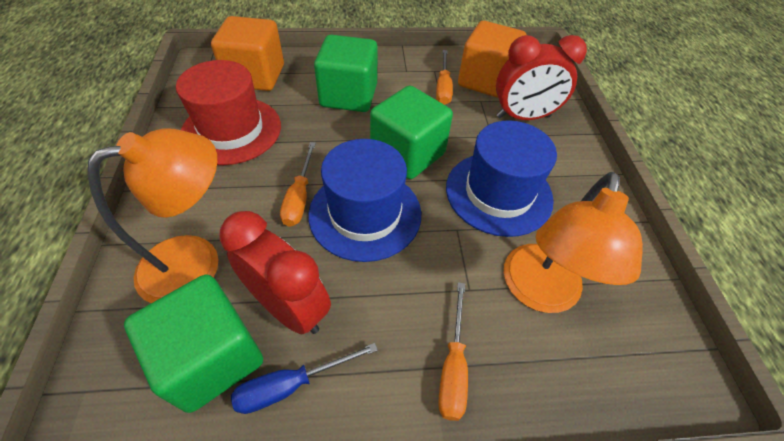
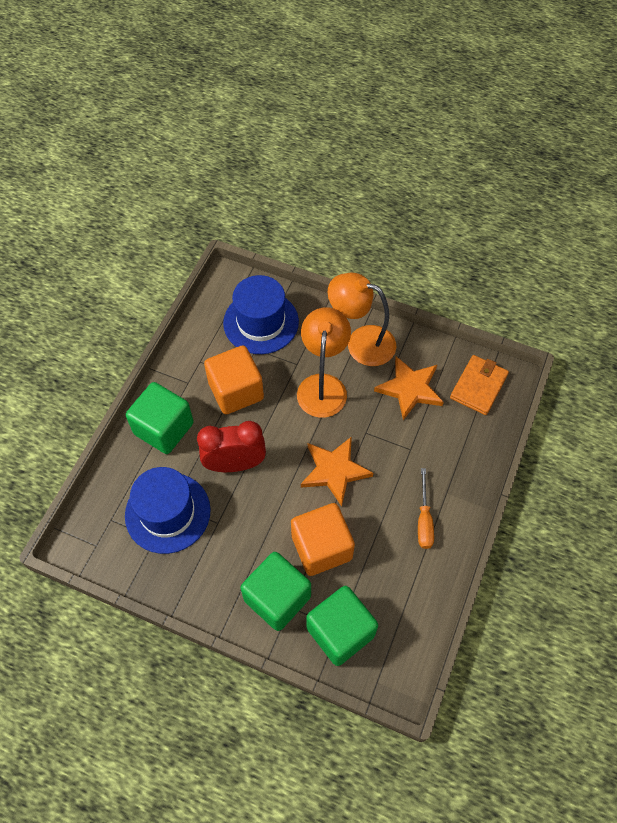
blue screwdriver: 1 -> 0
orange screwdriver: 3 -> 1
orange star: 0 -> 2
orange wallet: 0 -> 1
red clock: 2 -> 1
red hat: 1 -> 0

